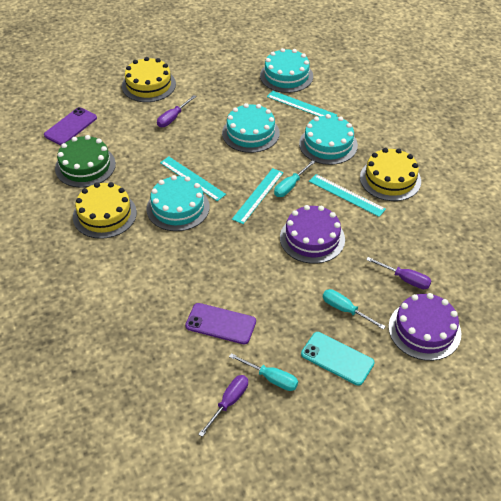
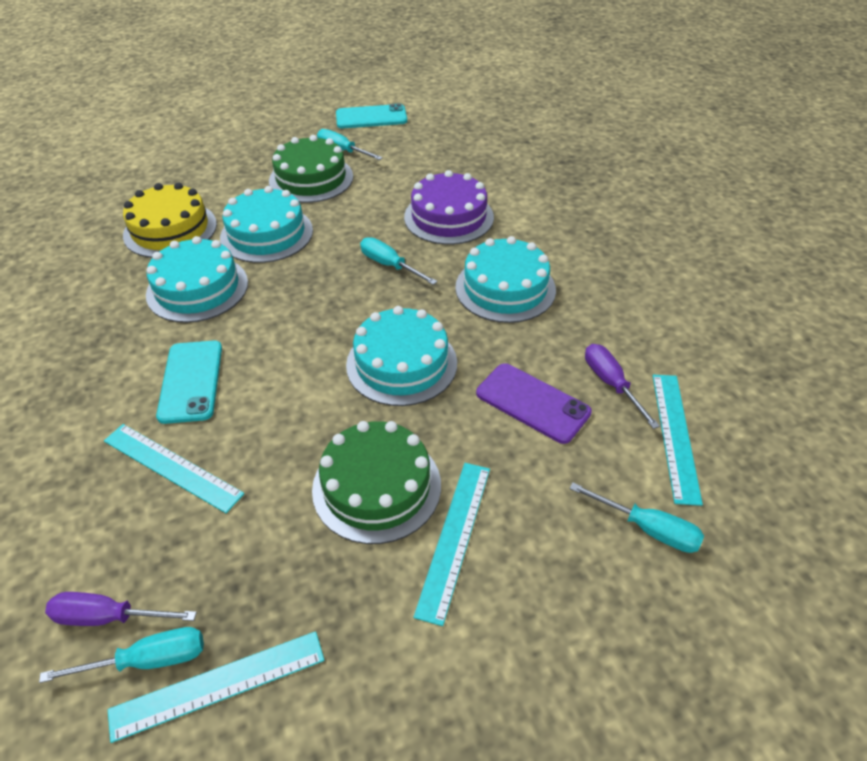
green cake: 1 -> 2
purple cake: 2 -> 1
purple phone: 2 -> 1
purple screwdriver: 3 -> 2
turquoise phone: 1 -> 2
turquoise screwdriver: 3 -> 4
yellow cake: 3 -> 1

